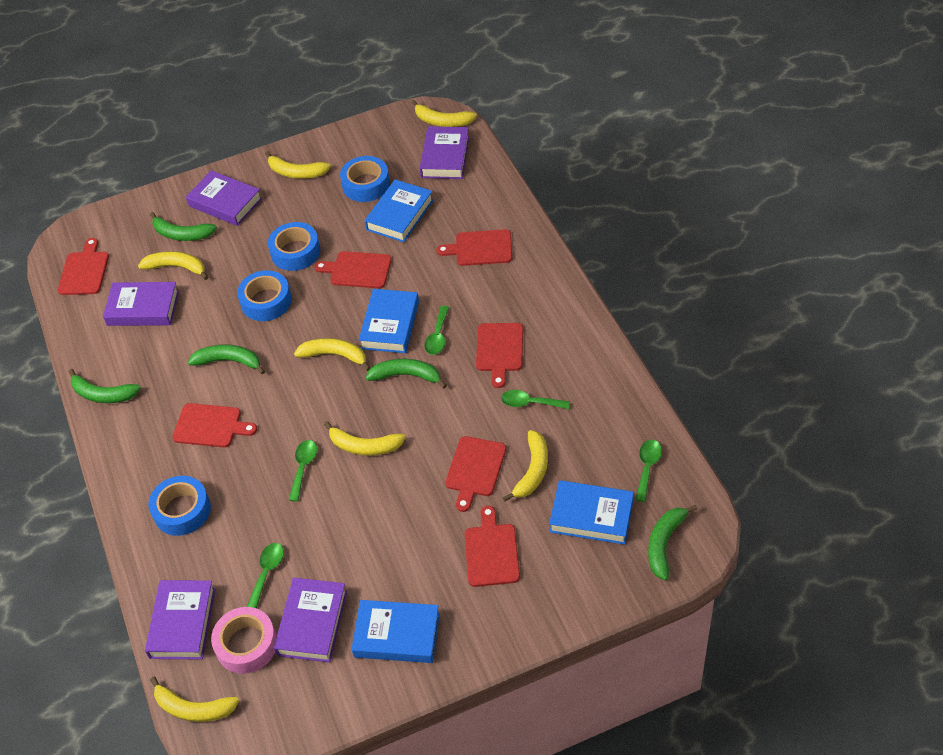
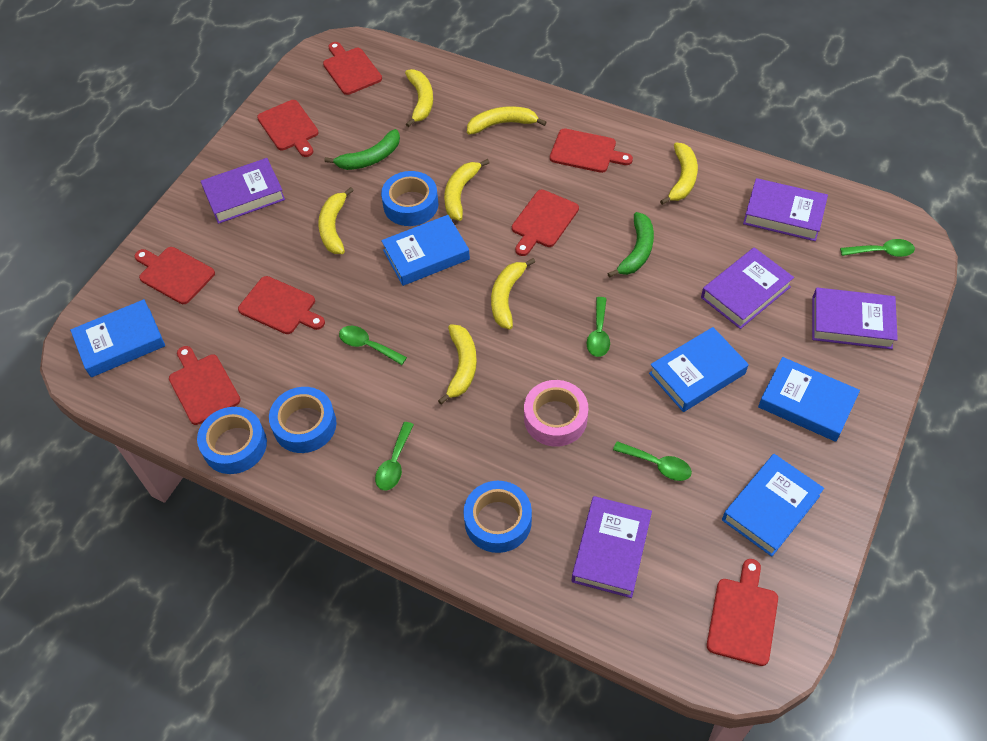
blue book: 4 -> 5
green banana: 5 -> 2
red cutting board: 7 -> 8

